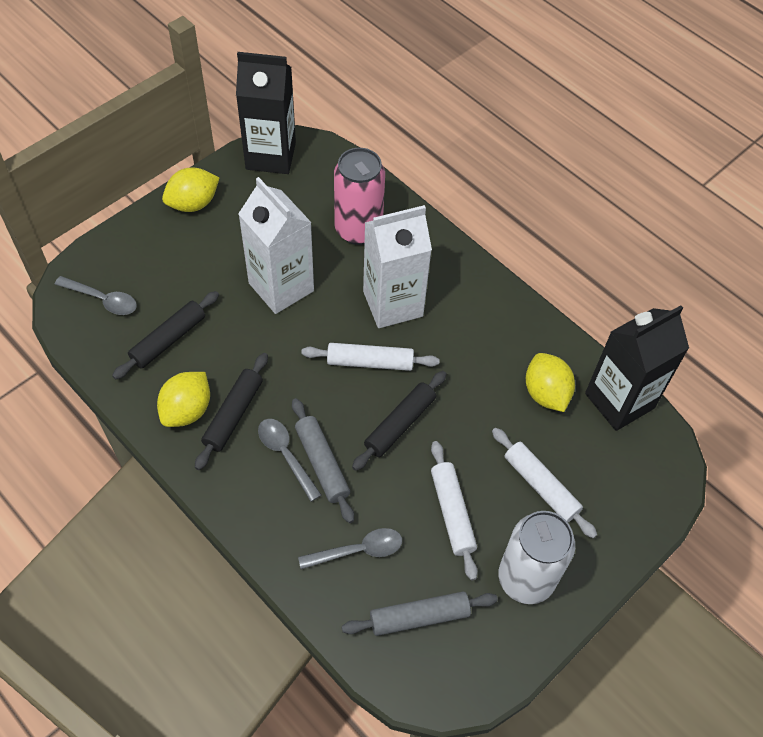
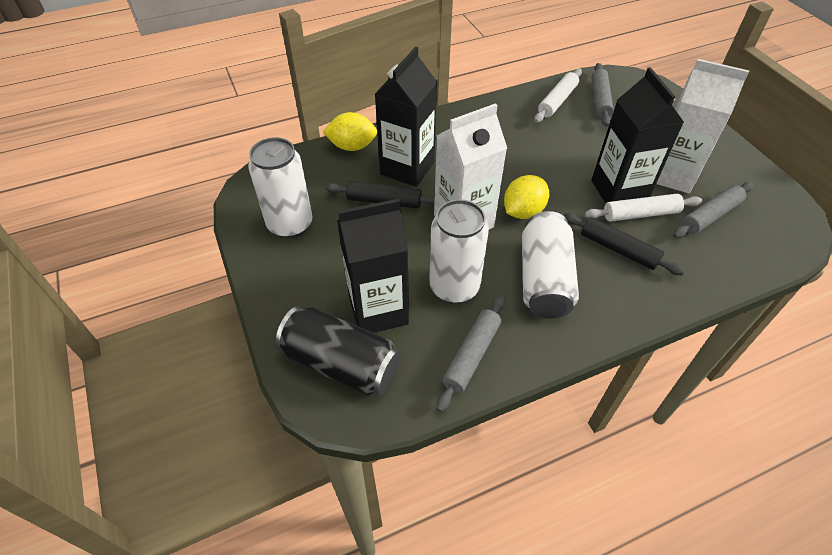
black can: 0 -> 1
black carton: 2 -> 3
black rolling pin: 3 -> 2
grey rolling pin: 2 -> 3
grey spoon: 3 -> 0
pink can: 1 -> 0
white can: 1 -> 3
white rolling pin: 3 -> 2
yellow lemon: 3 -> 2

